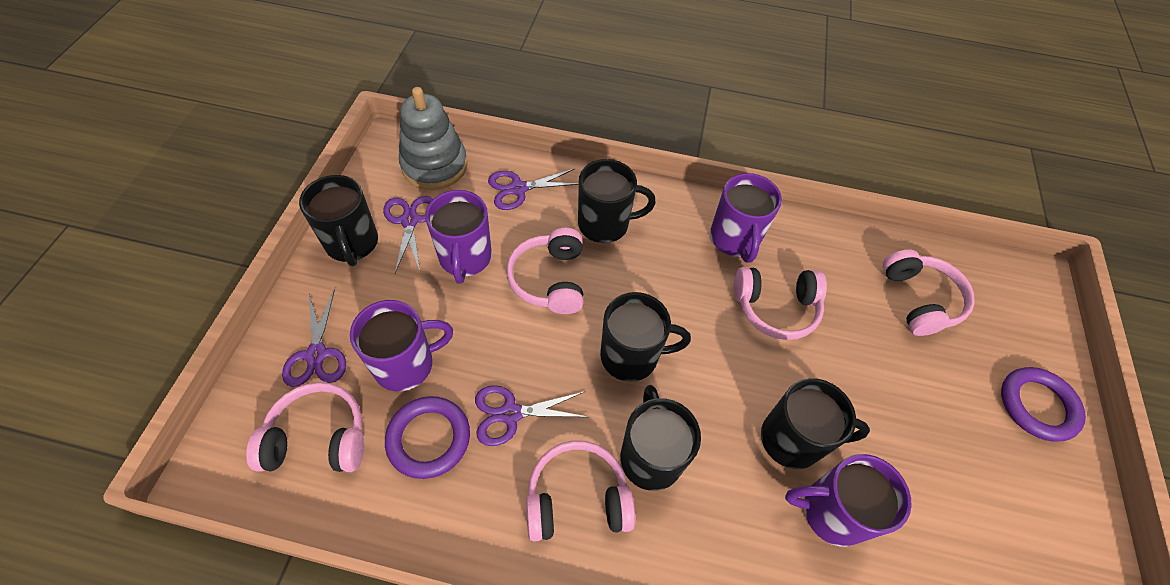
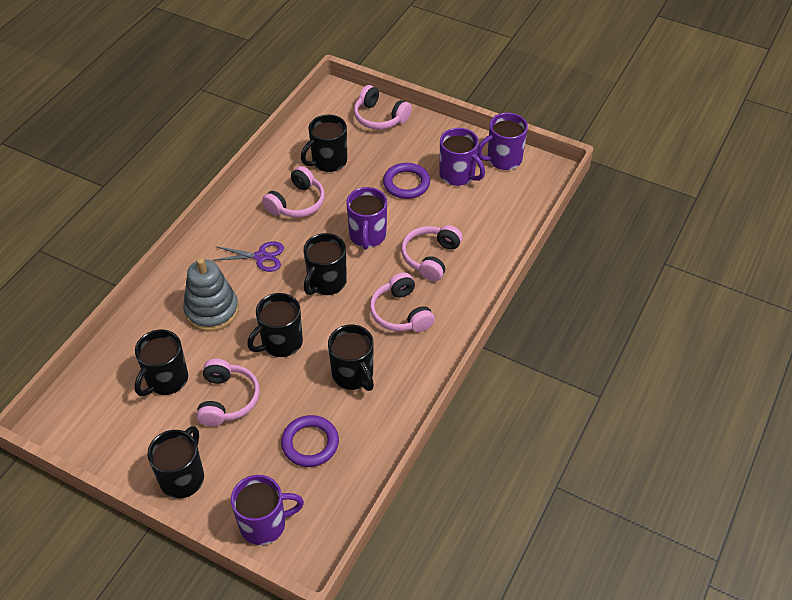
black mug: 5 -> 6
purple scissors: 4 -> 1

